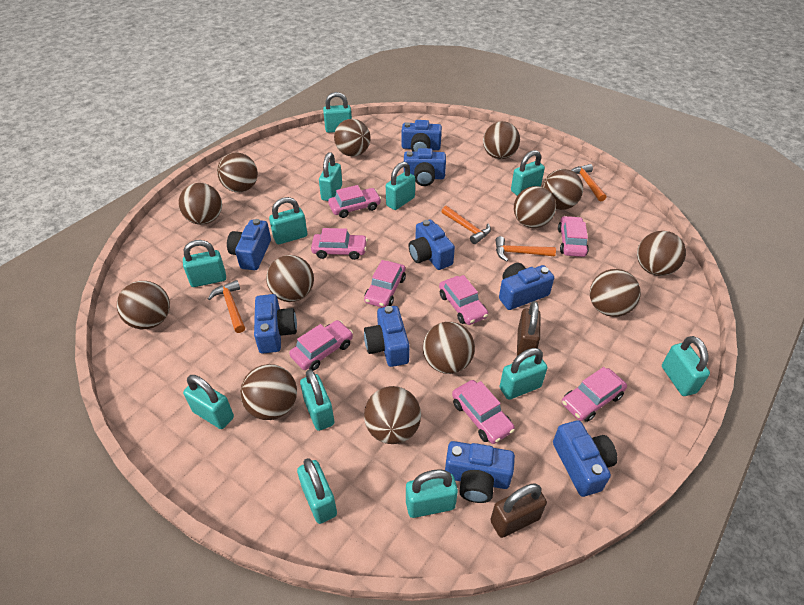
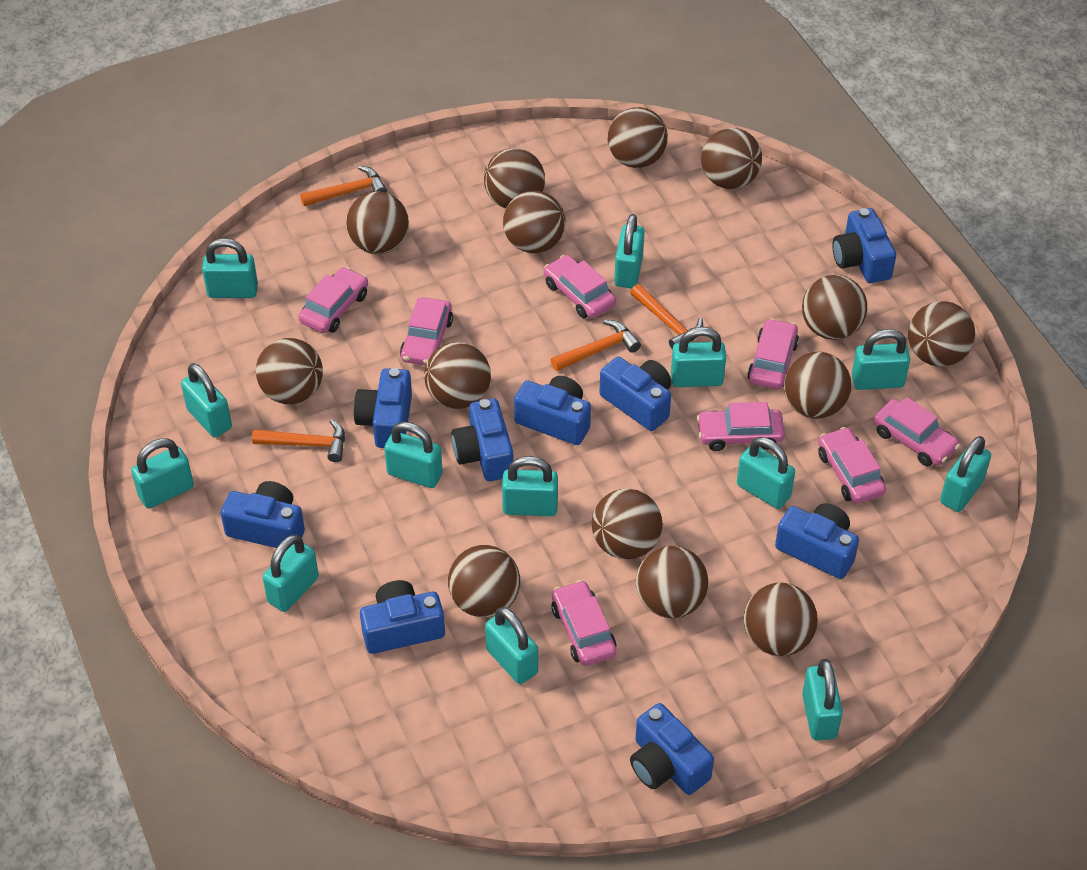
brown ball: 13 -> 14
brown padlock: 2 -> 0
turquoise padlock: 12 -> 13

